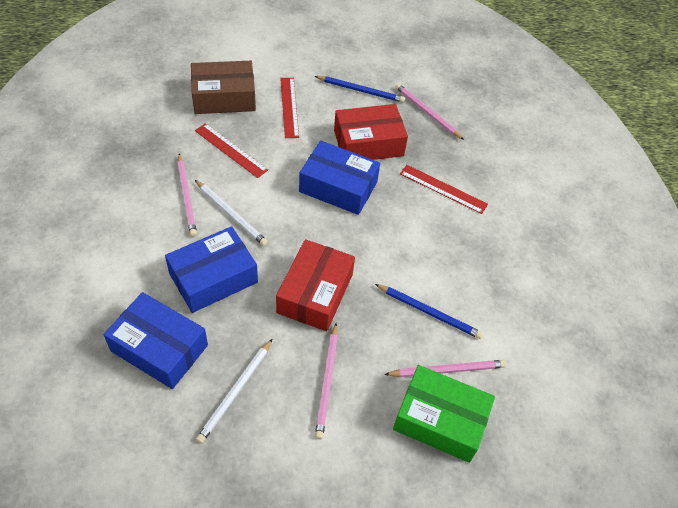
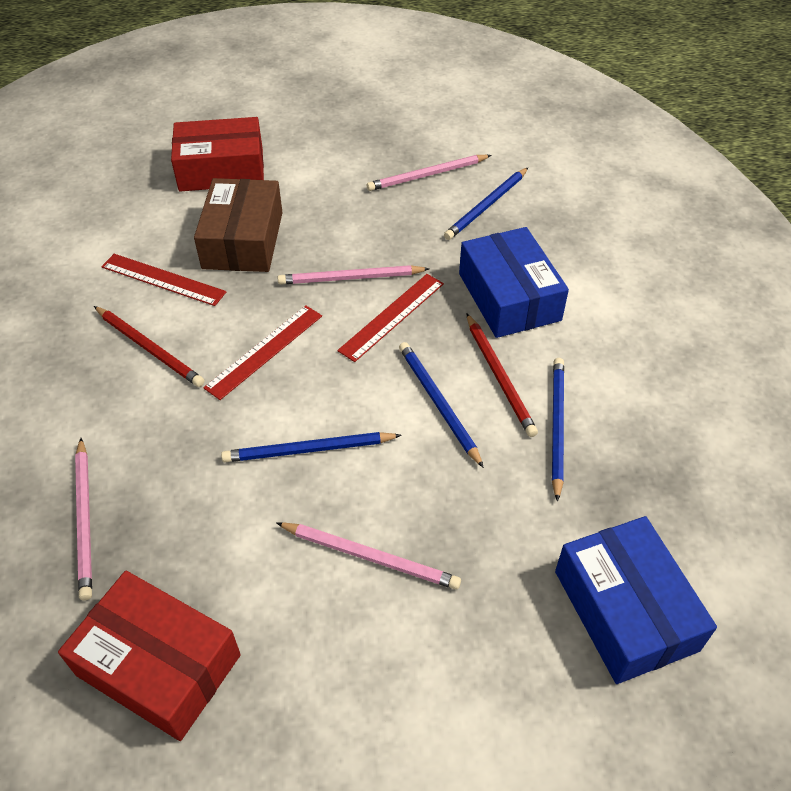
blue box: 3 -> 2
blue pencil: 2 -> 4
green box: 1 -> 0
red pencil: 0 -> 2
white pencil: 2 -> 0

